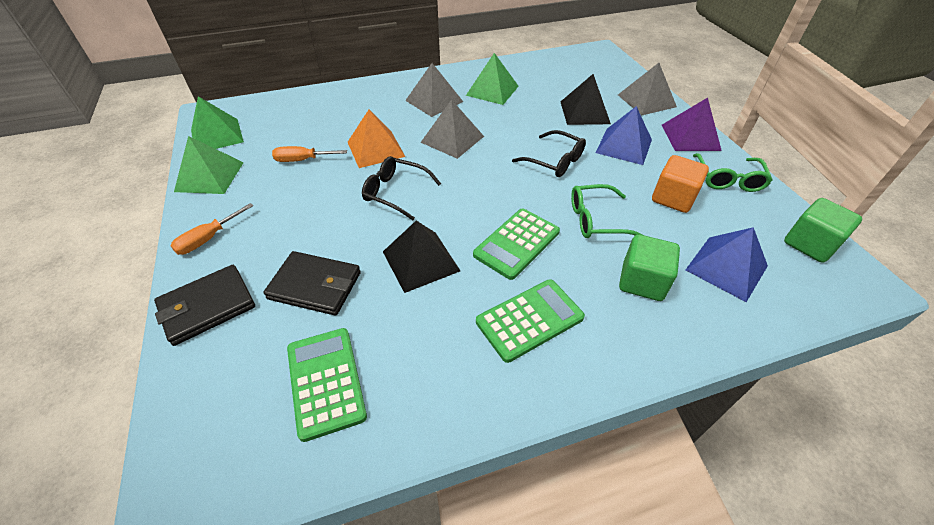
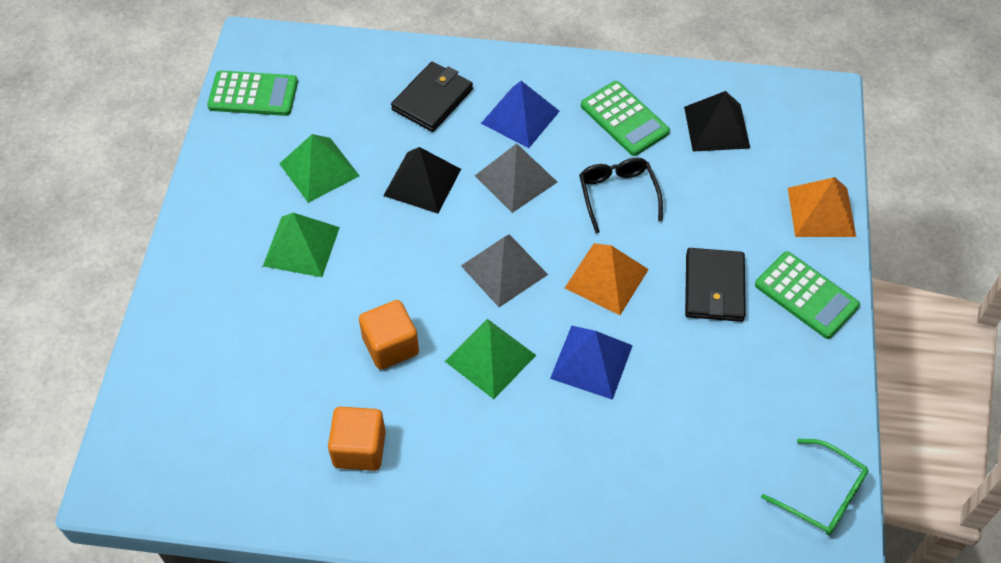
black glasses: 2 -> 1
green cube: 2 -> 0
green glasses: 2 -> 1
grey pyramid: 3 -> 2
orange cube: 1 -> 2
orange pyramid: 1 -> 2
orange screwdriver: 2 -> 0
purple pyramid: 1 -> 0

